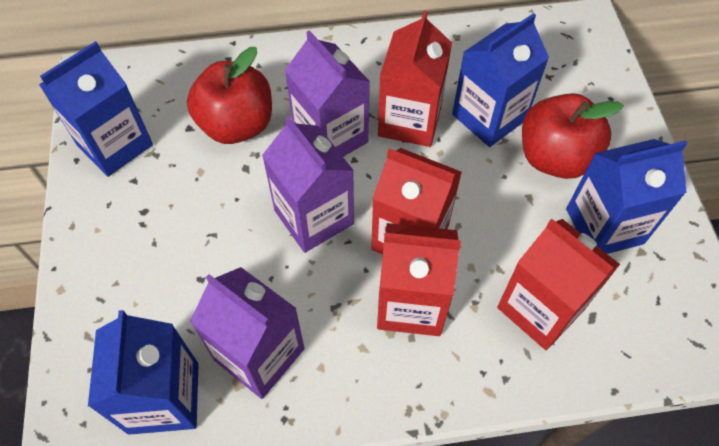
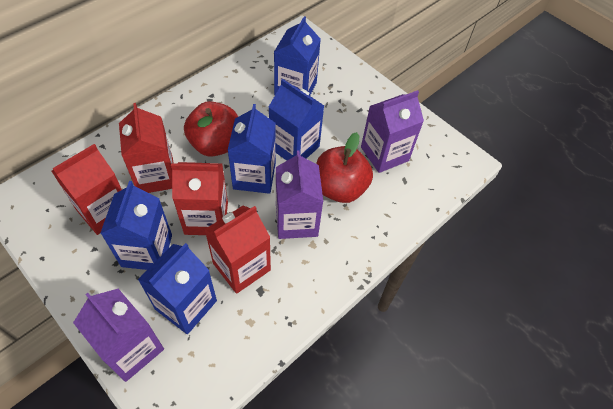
blue carton: 4 -> 5

